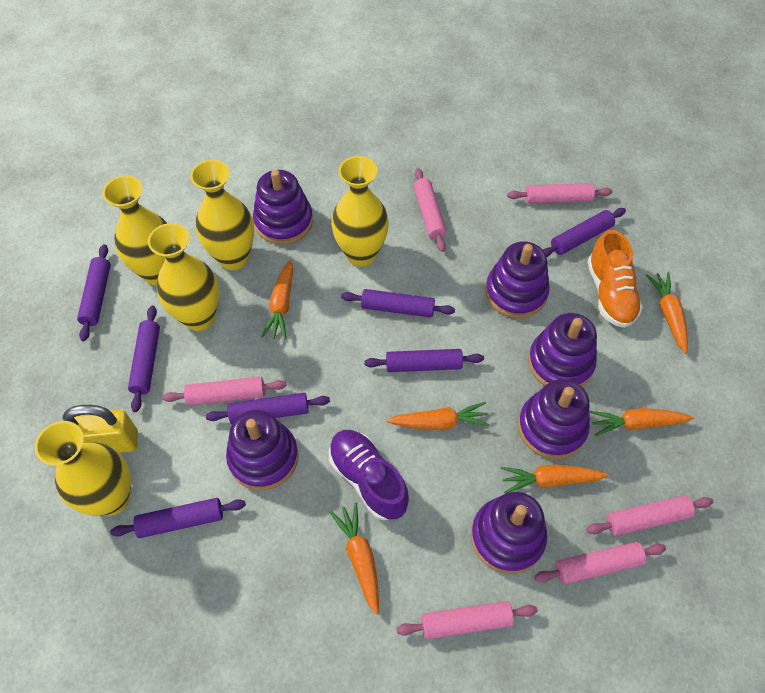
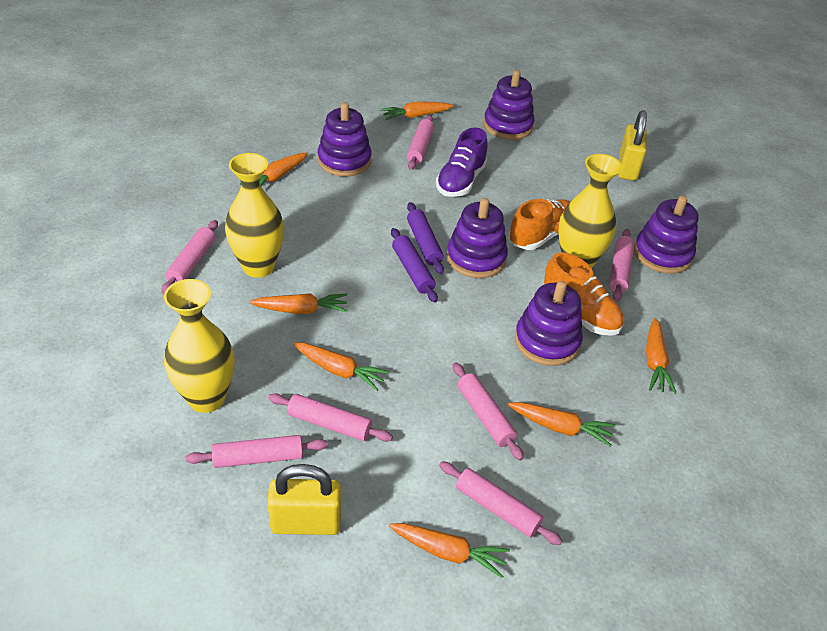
orange carrot: 6 -> 7
orange shoe: 1 -> 2
pink rolling pin: 6 -> 7
purple rolling pin: 7 -> 2
purple stacking toy: 6 -> 5
yellow padlock: 1 -> 2
yellow vase: 5 -> 3

